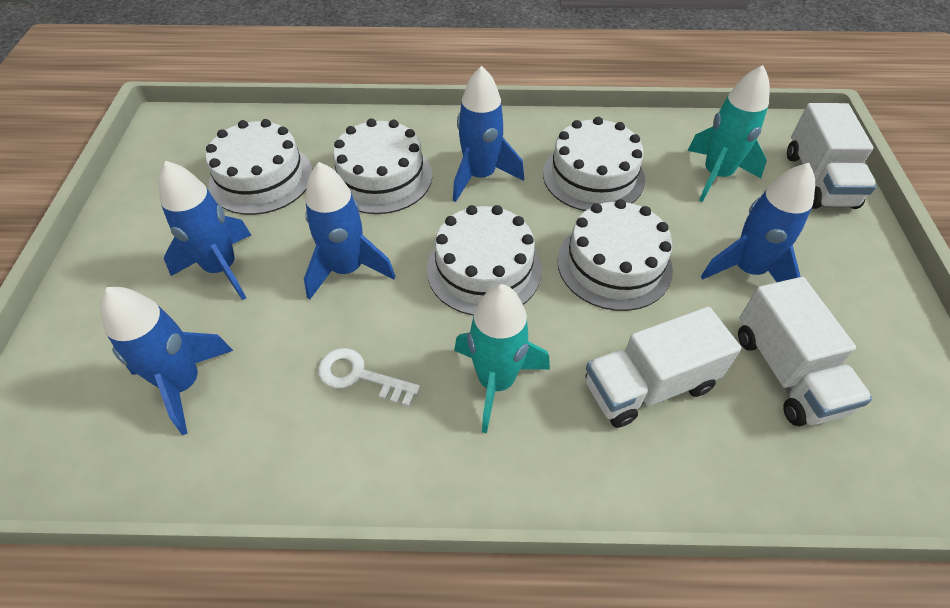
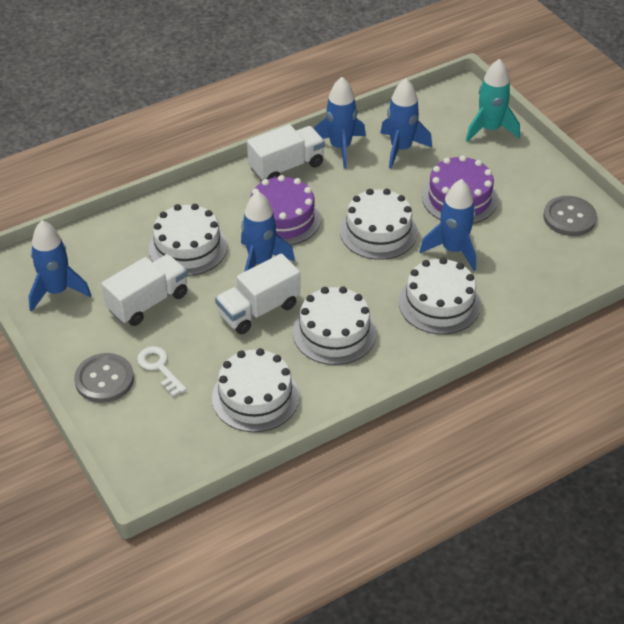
grey button: 0 -> 2
purple cake: 0 -> 2
turquoise rocket: 2 -> 1

